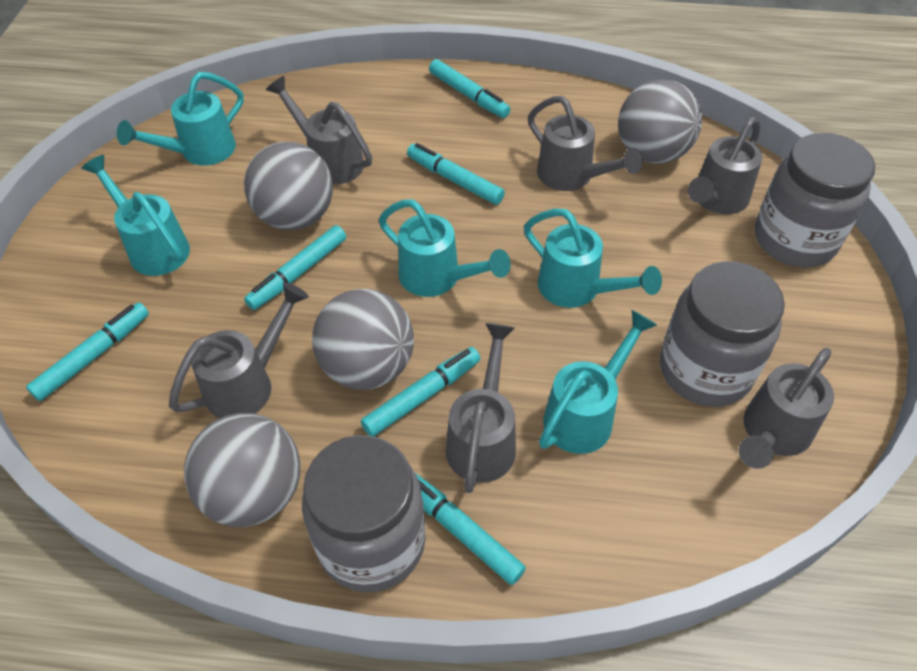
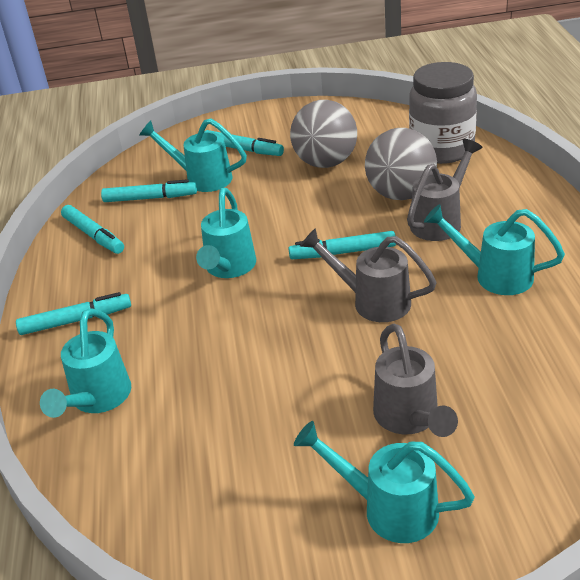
grey ball: 4 -> 2
grey jar: 3 -> 1
grey watering can: 6 -> 3
turquoise marker: 6 -> 5

